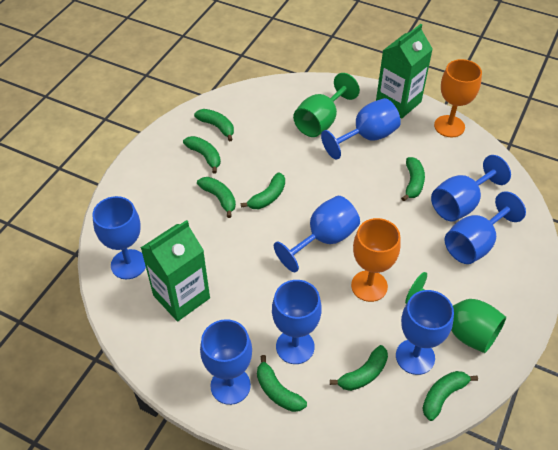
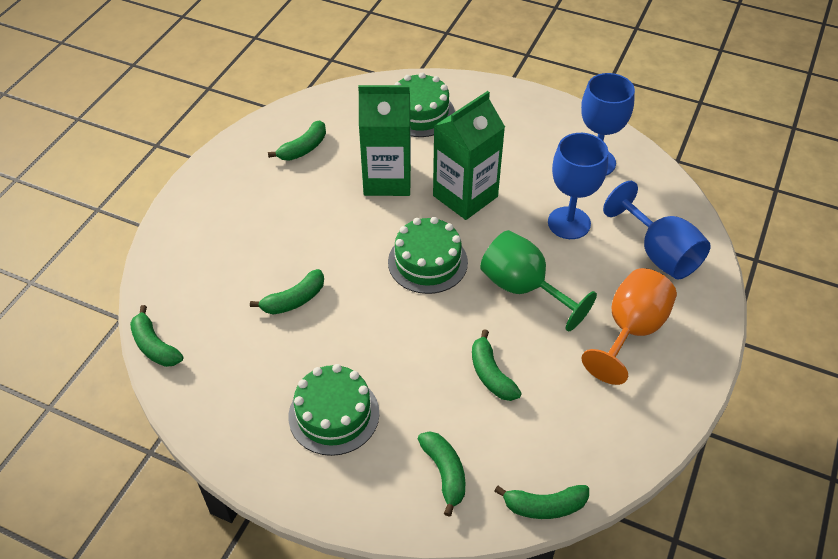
blue goblet: 8 -> 3
green banana: 8 -> 6
green cake: 0 -> 3
green goblet: 2 -> 1
orange goblet: 2 -> 1

